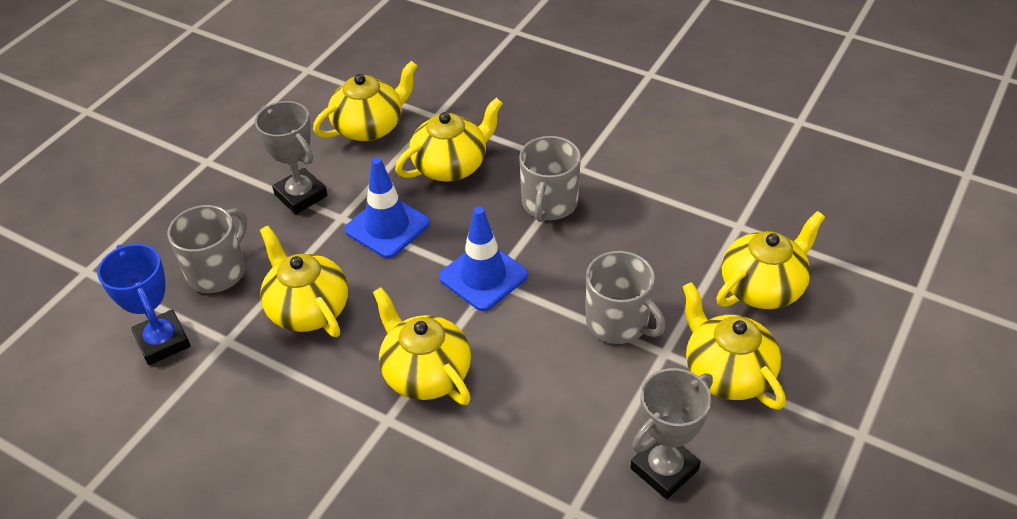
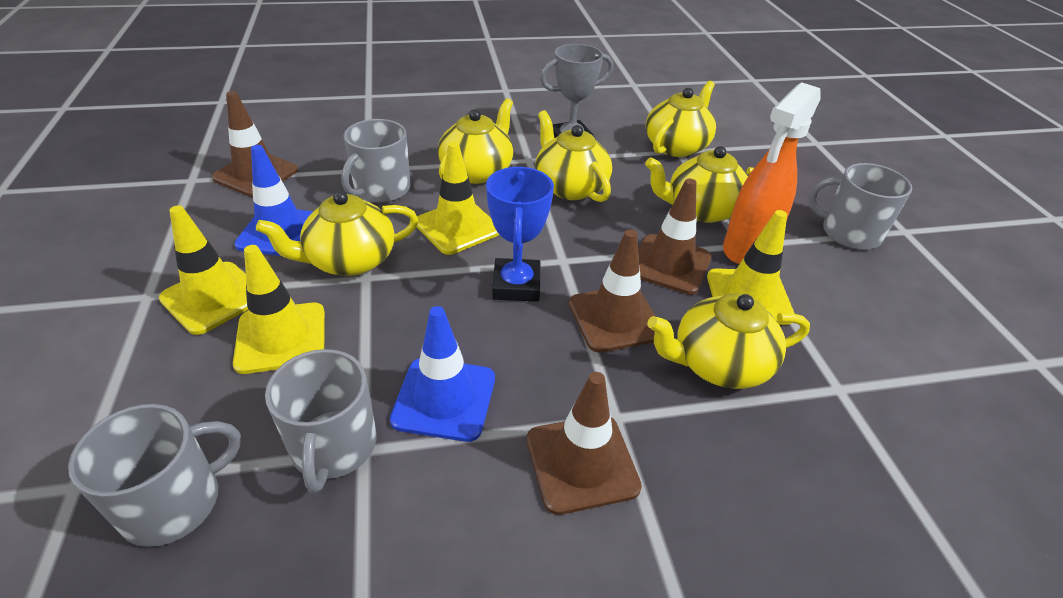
brown traffic cone: 0 -> 4
grey mug: 3 -> 4
grey trophy: 2 -> 1
orange spray bottle: 0 -> 1
yellow traffic cone: 0 -> 4

